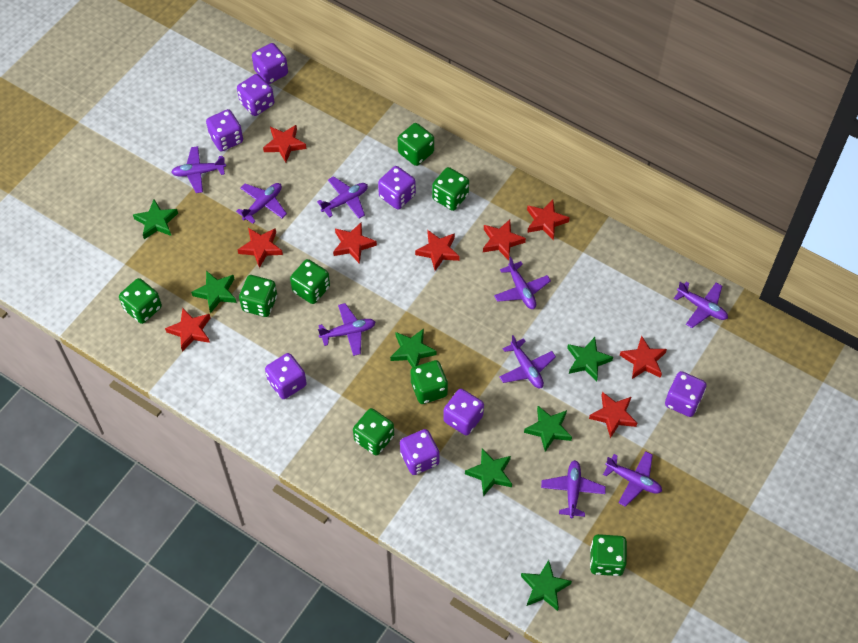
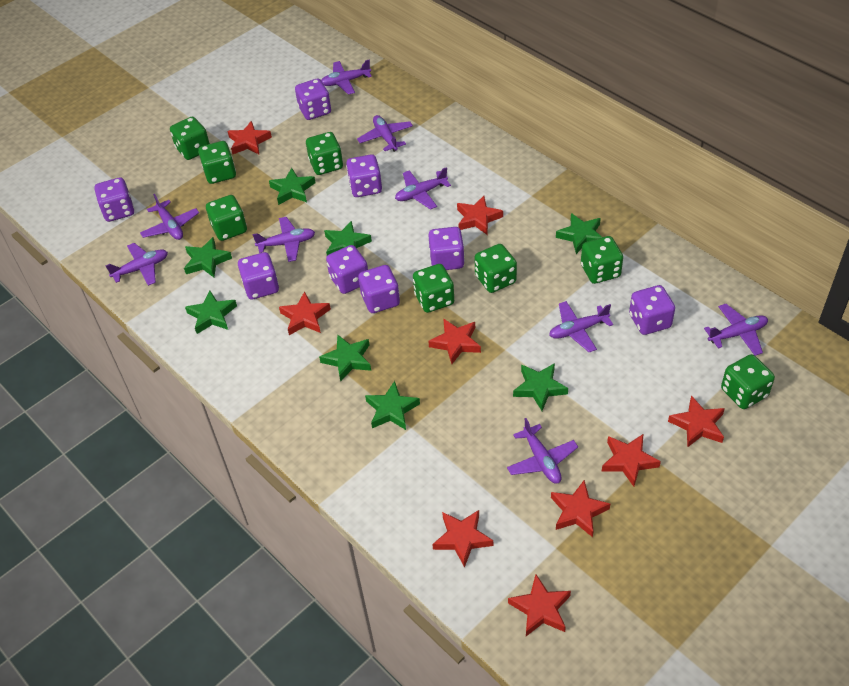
green star: 7 -> 8

